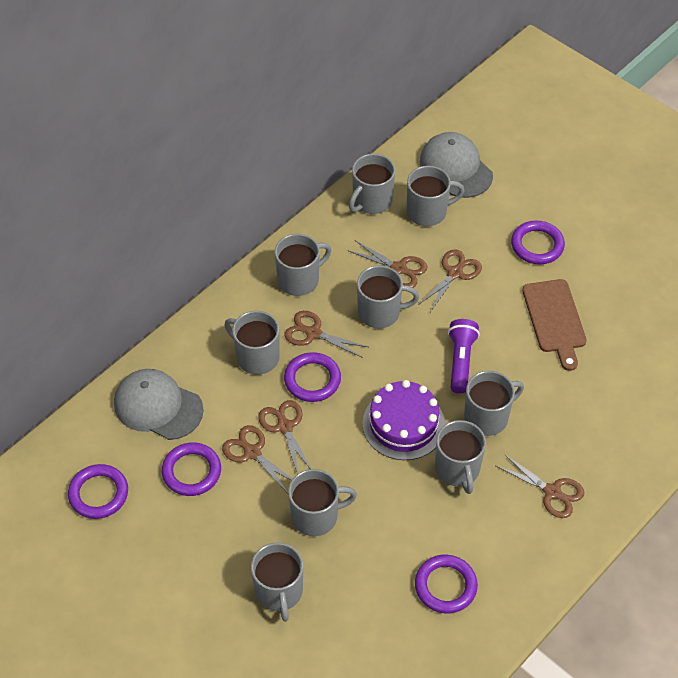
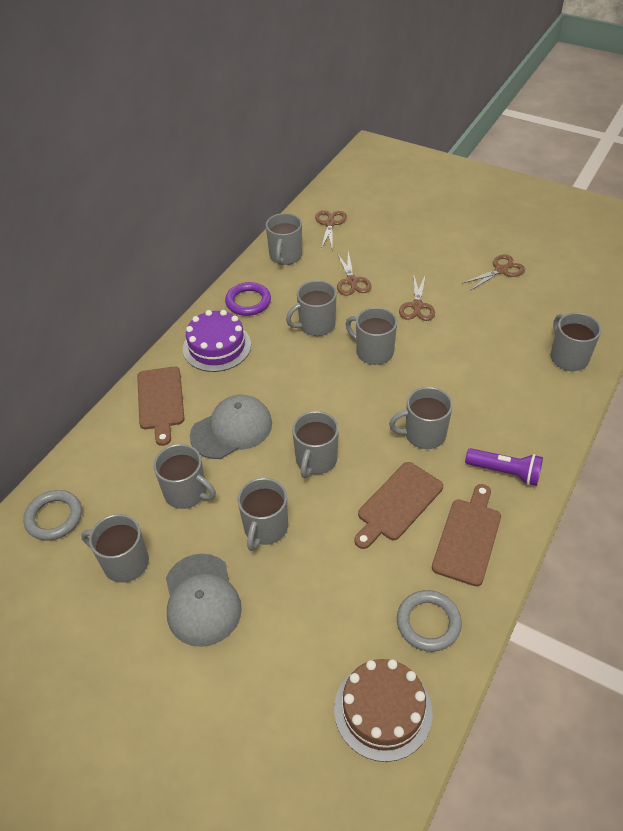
brown cake: 0 -> 1
brown cutting board: 1 -> 3
brown scissors: 6 -> 4
grey ring: 0 -> 2
purple ring: 5 -> 1

